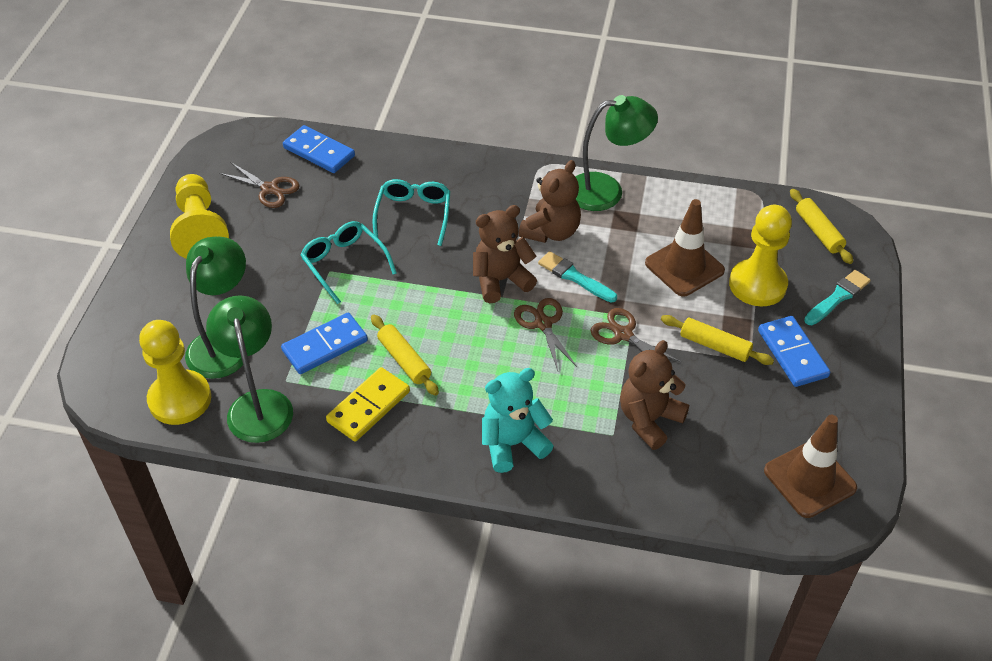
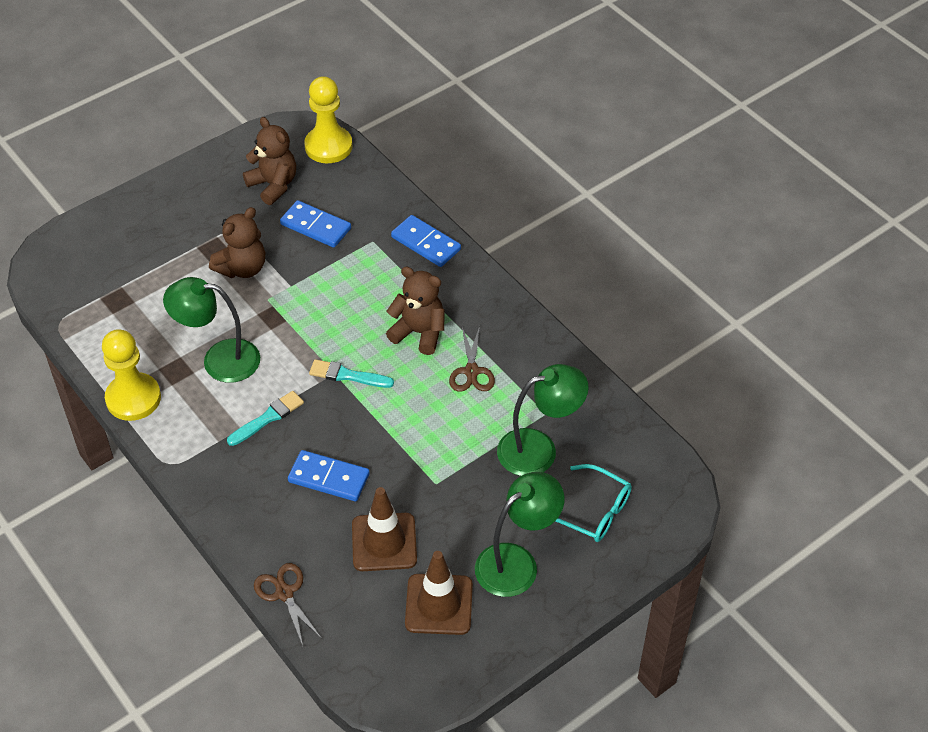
brown scissors: 3 -> 2
turquoise glasses: 2 -> 1
turquoise teddy bear: 1 -> 0
yellow domino: 1 -> 0
yellow pawn: 3 -> 2
yellow rolling pin: 3 -> 0

